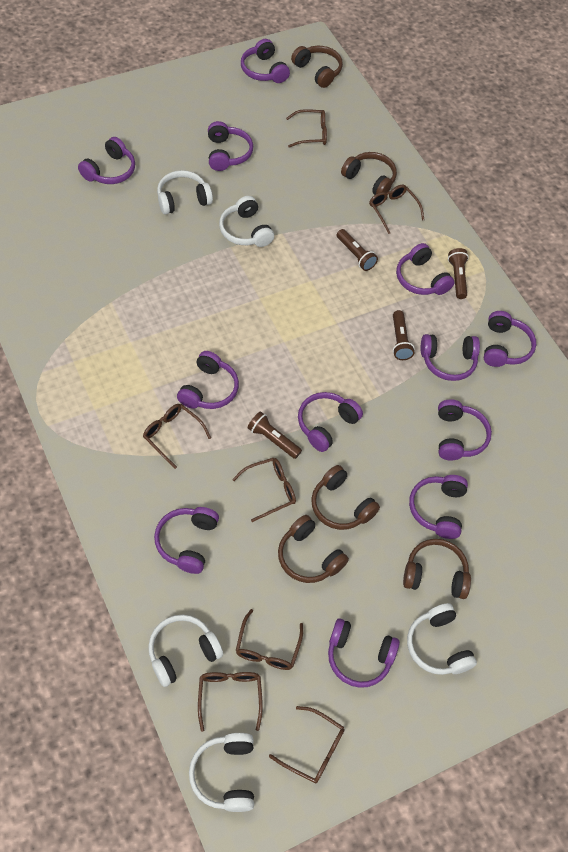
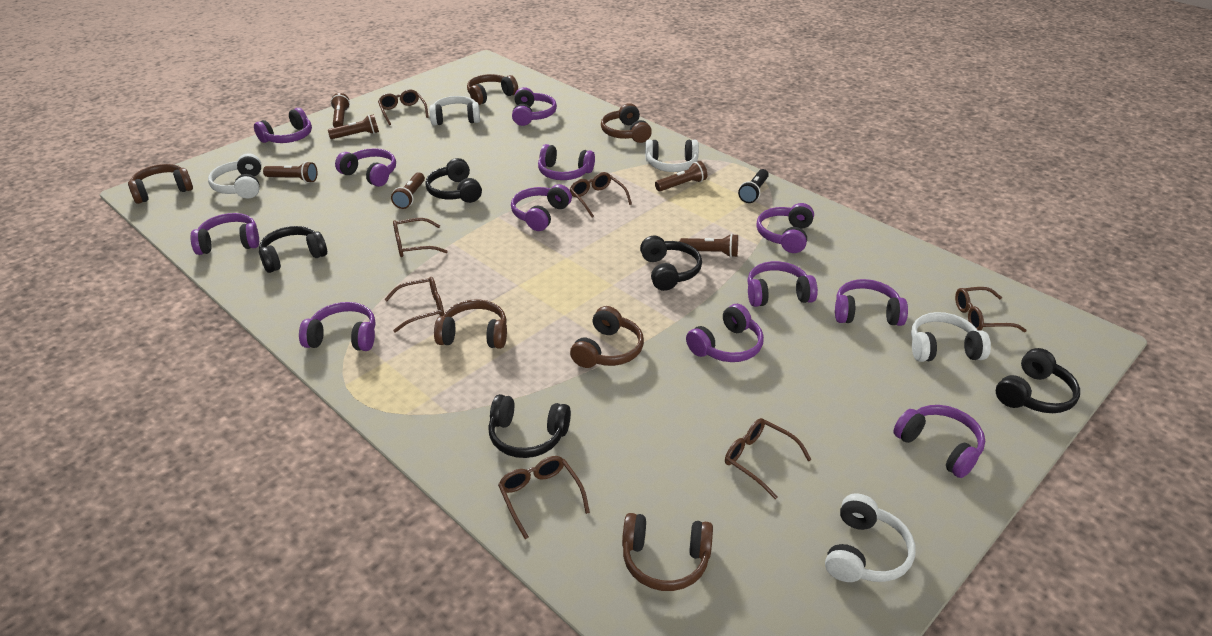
black flashlight: 0 -> 1
black headphones: 0 -> 5
brown flashlight: 4 -> 6
brown headphones: 5 -> 6

